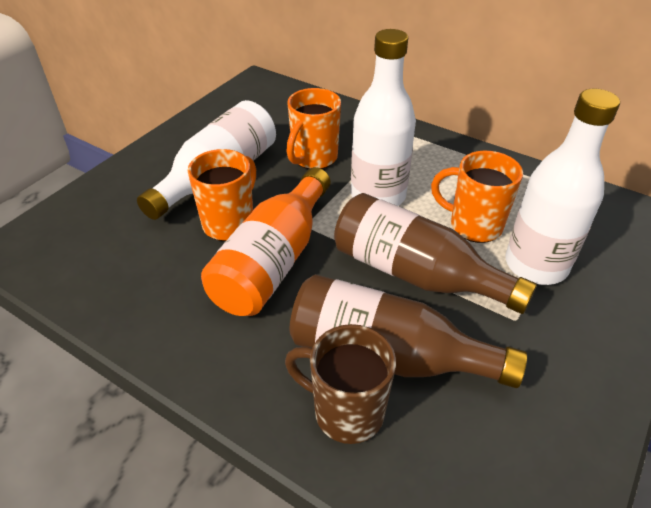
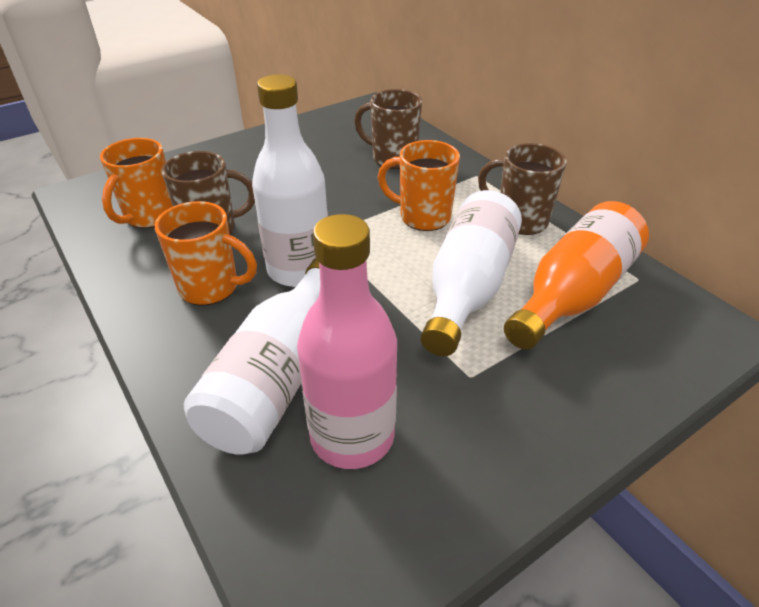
brown bottle: 2 -> 0
brown mug: 1 -> 3
pink bottle: 0 -> 1

